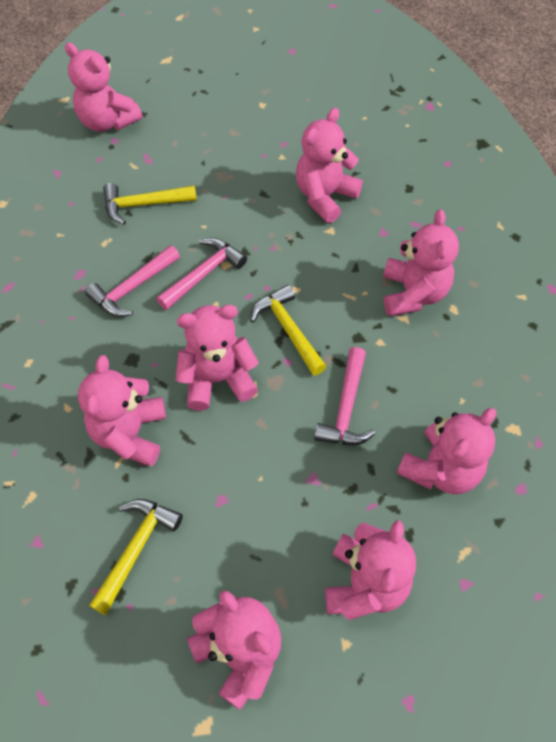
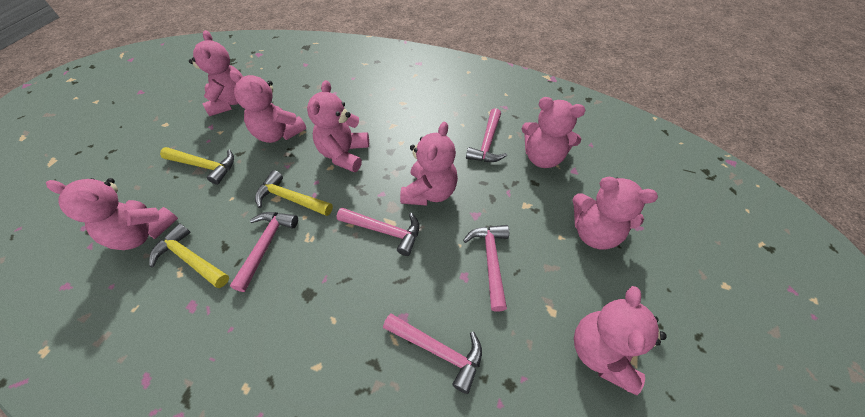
pink hammer: 3 -> 5

